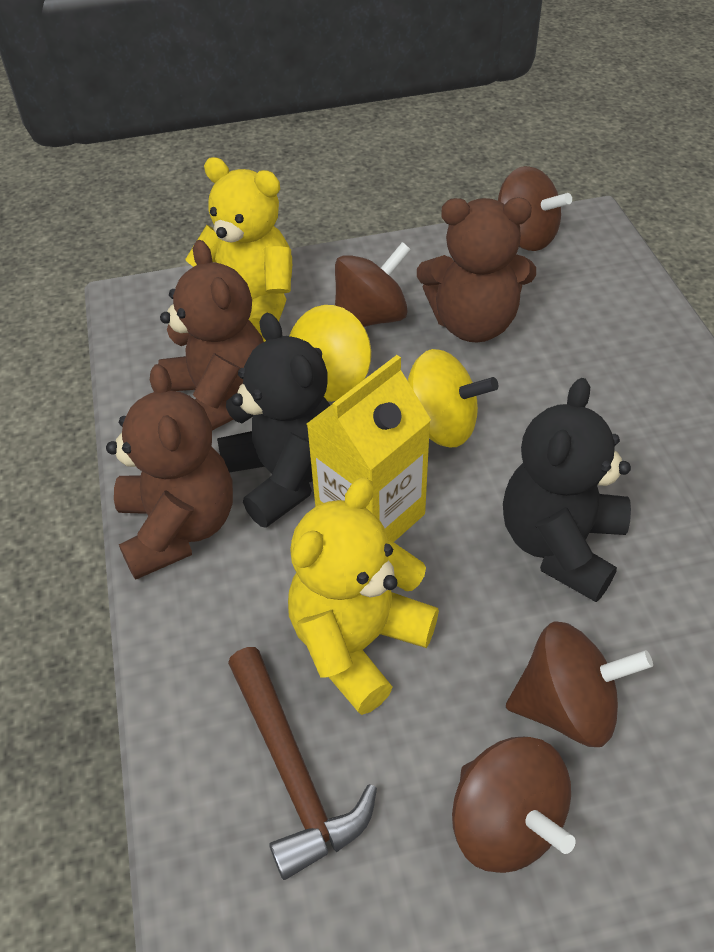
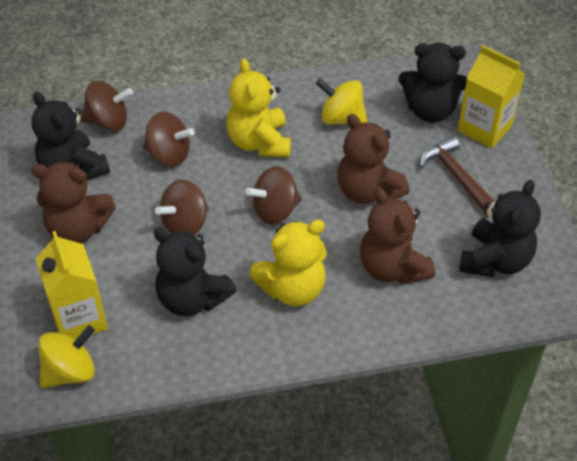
black teddy bear: 2 -> 4
yellow carton: 1 -> 2

